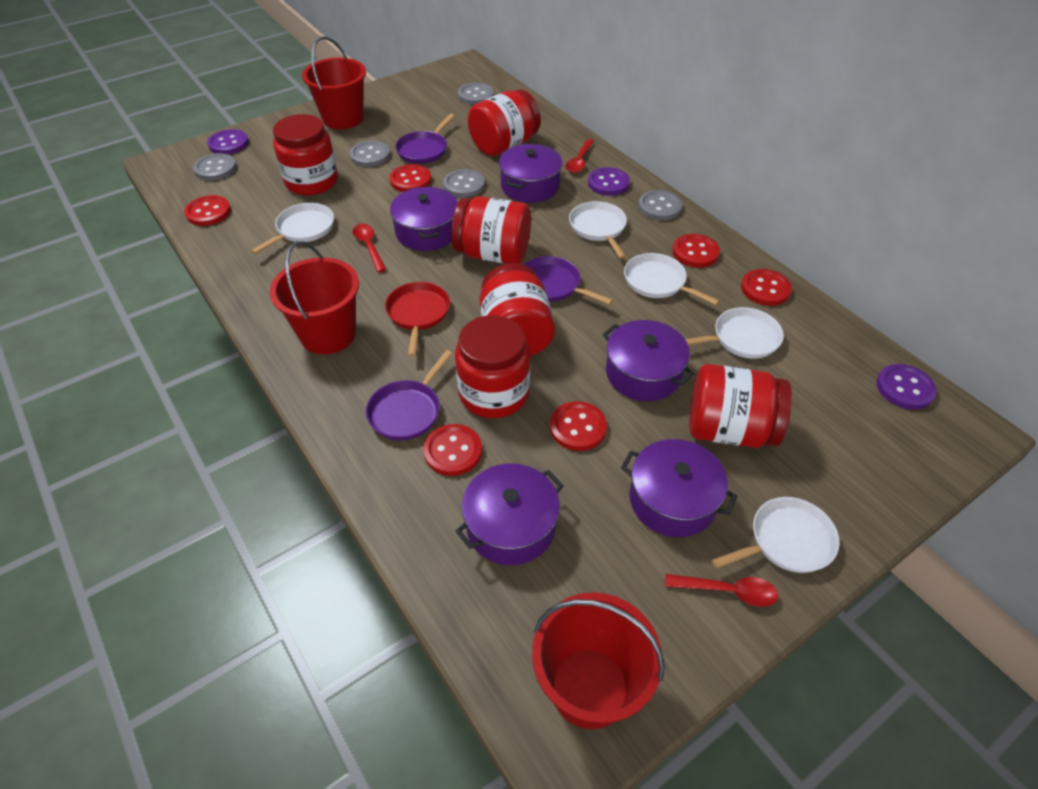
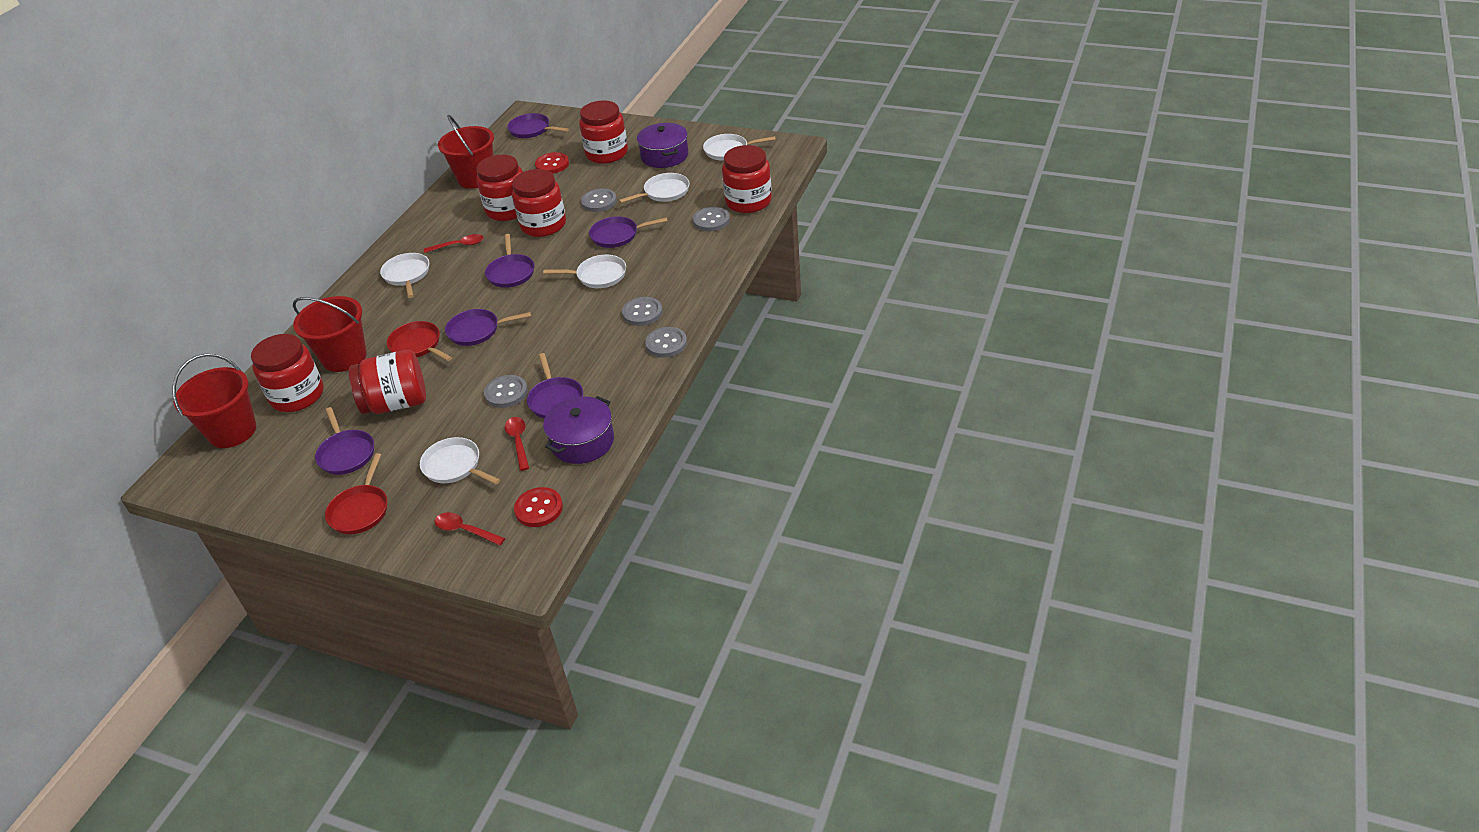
purple button: 3 -> 0
purple pan: 3 -> 6
purple pot: 5 -> 2
red button: 6 -> 2
red pan: 1 -> 2

